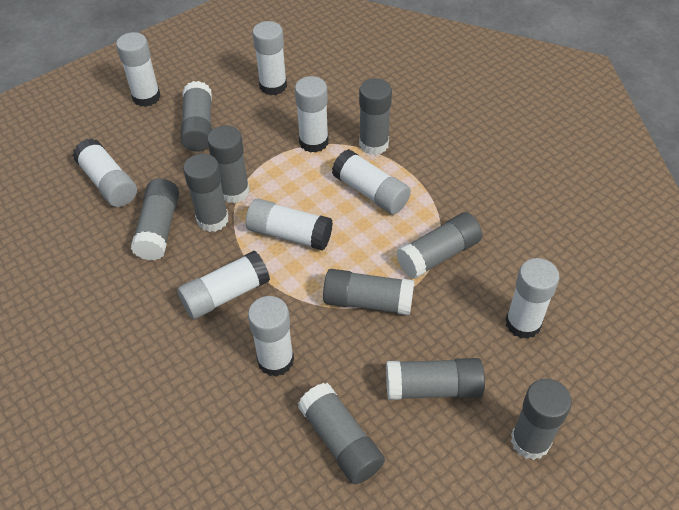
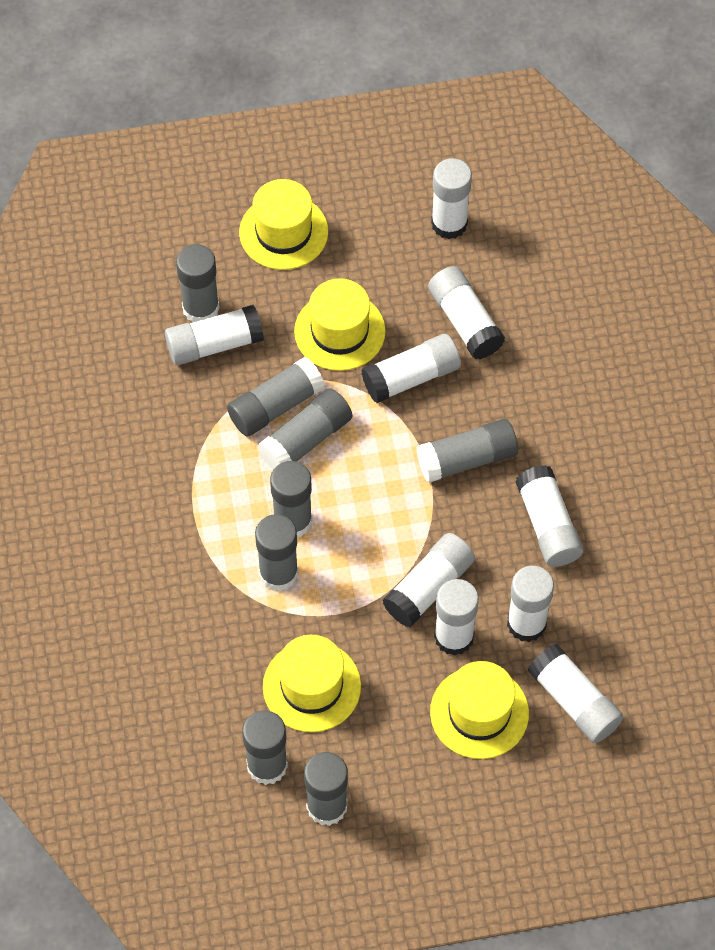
grey glue stick: 10 -> 8
yellow hat: 0 -> 4

